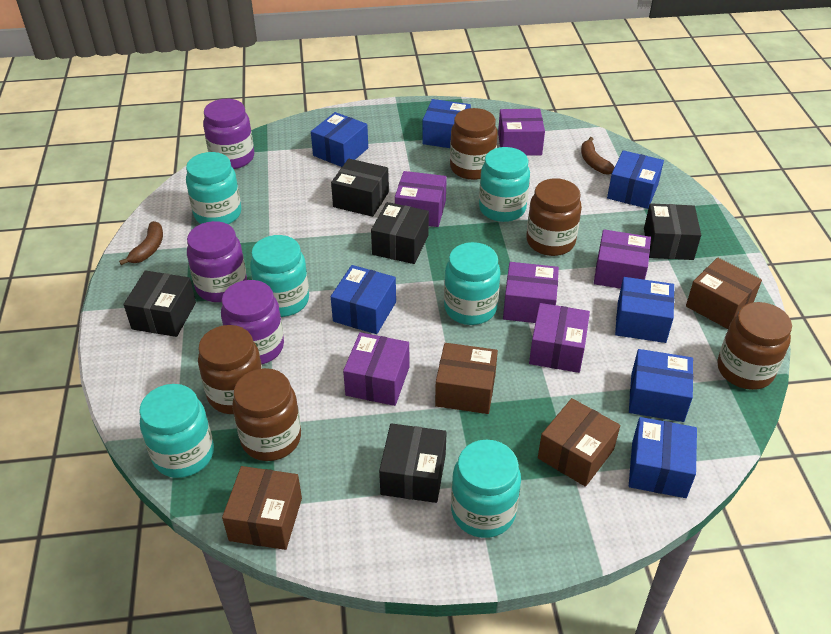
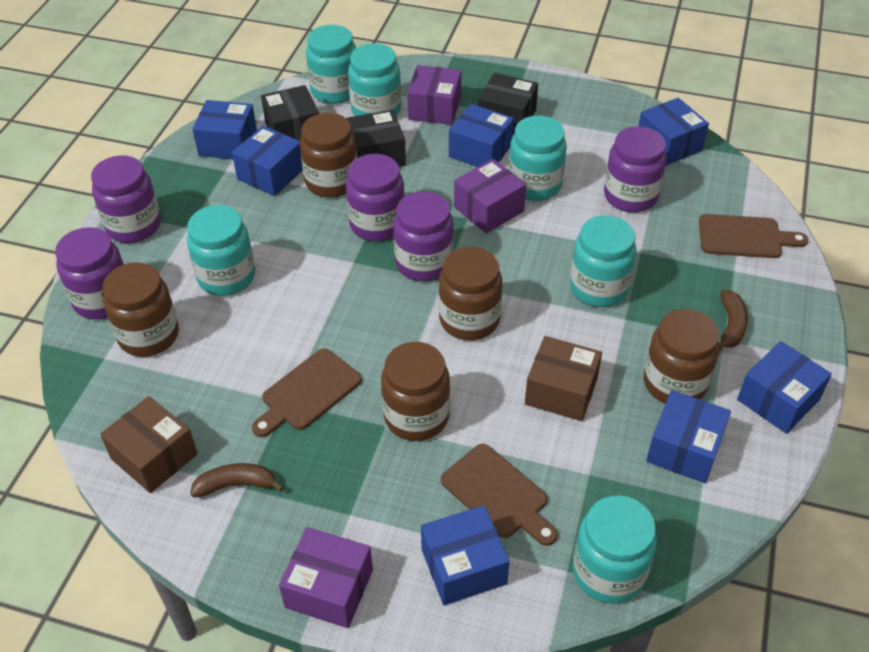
black box: 5 -> 3
brown box: 4 -> 2
brown cutting board: 0 -> 3
purple box: 6 -> 3
purple jar: 3 -> 5

